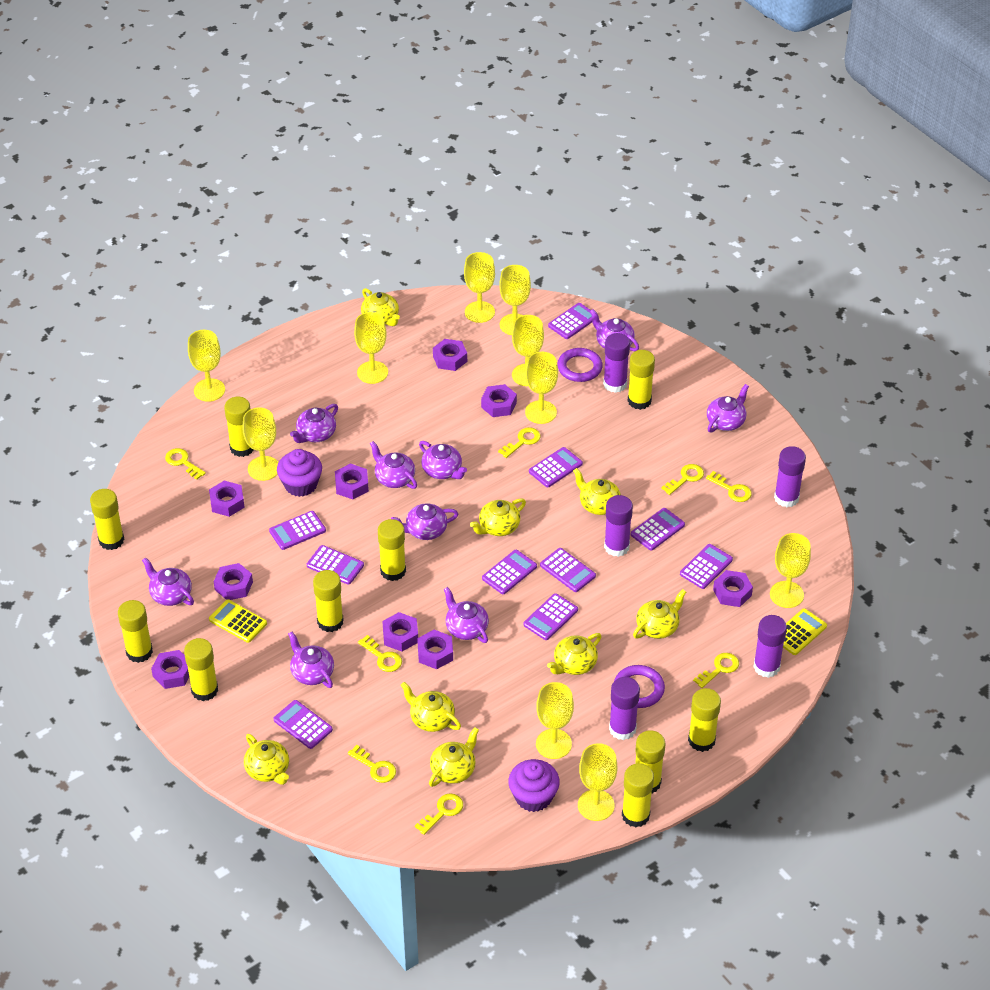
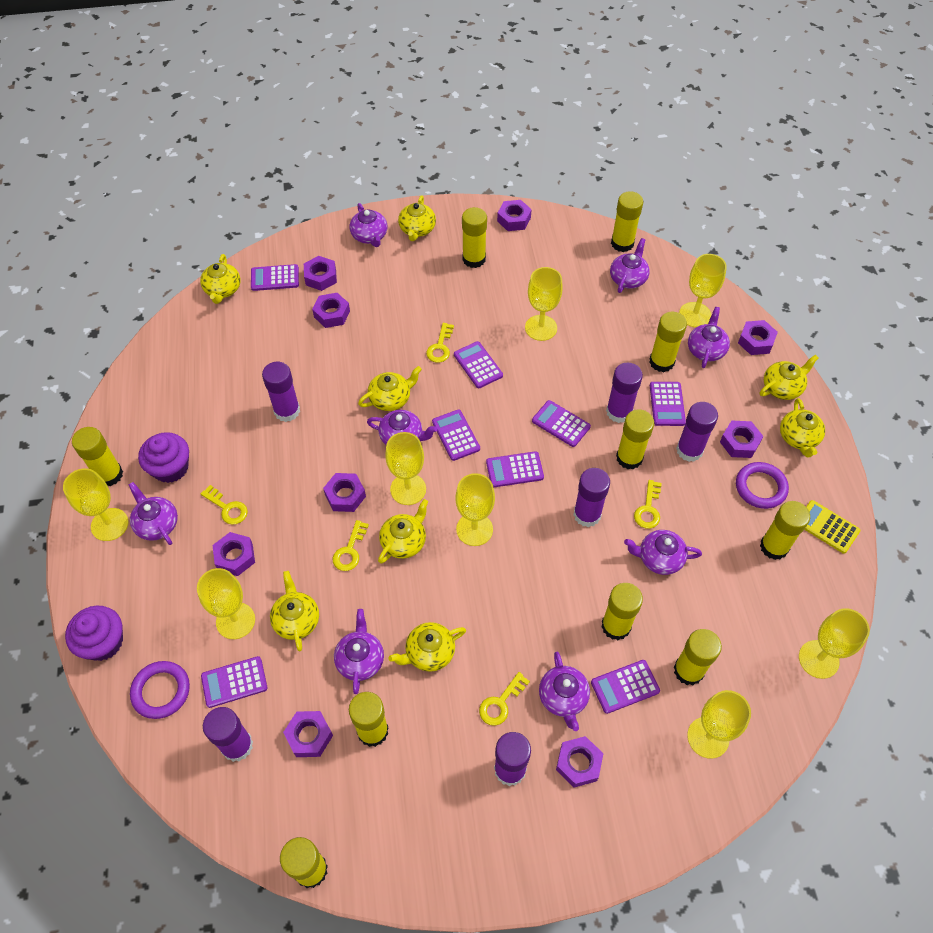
purple calculator: 10 -> 8
purple glue stick: 5 -> 6
purple teapot: 9 -> 8
yellow calculator: 2 -> 1
yellow goblet: 10 -> 8
yellow key: 8 -> 5

